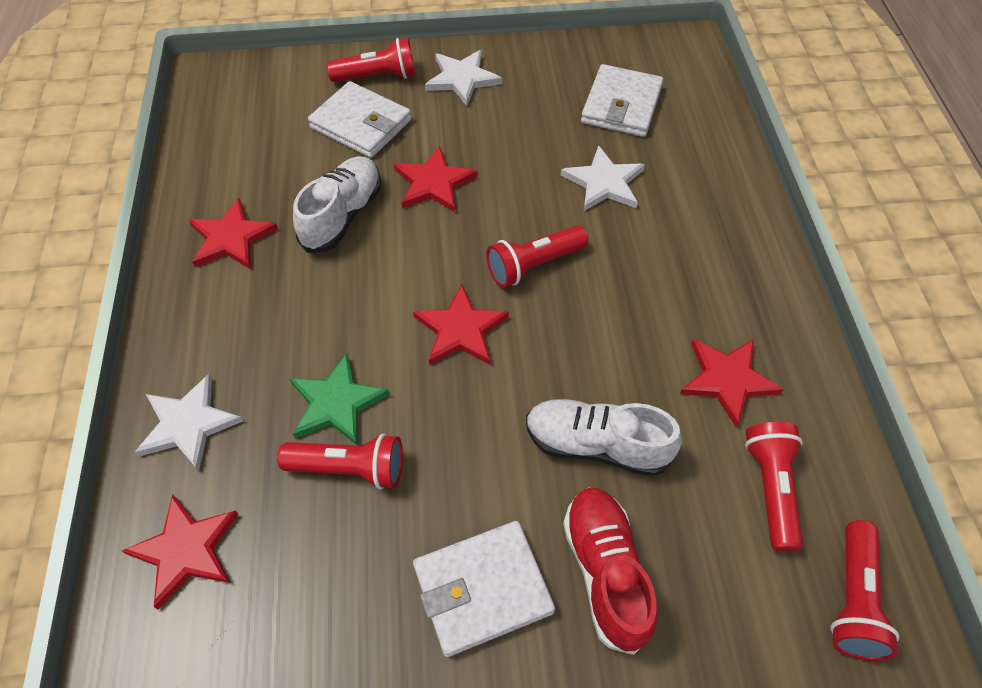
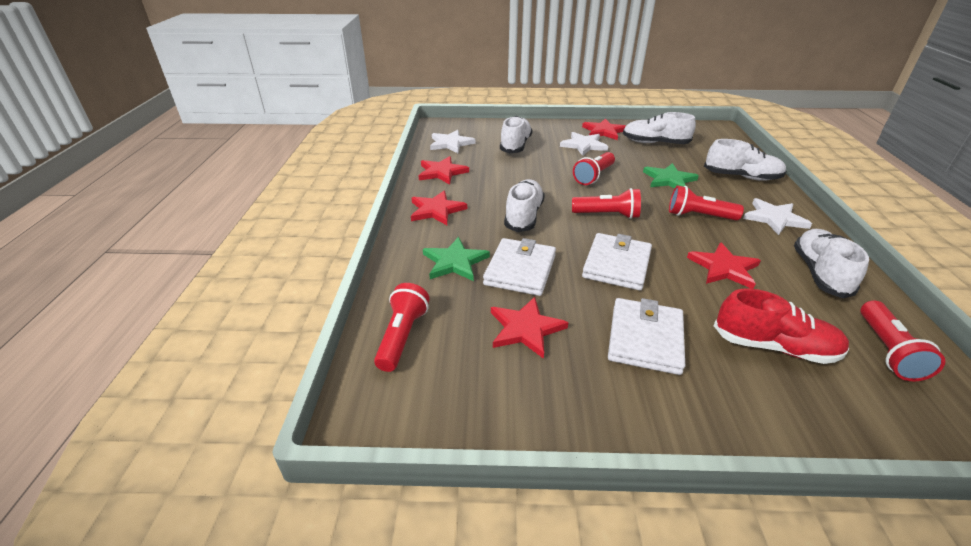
green star: 1 -> 2
white shoe: 2 -> 5

